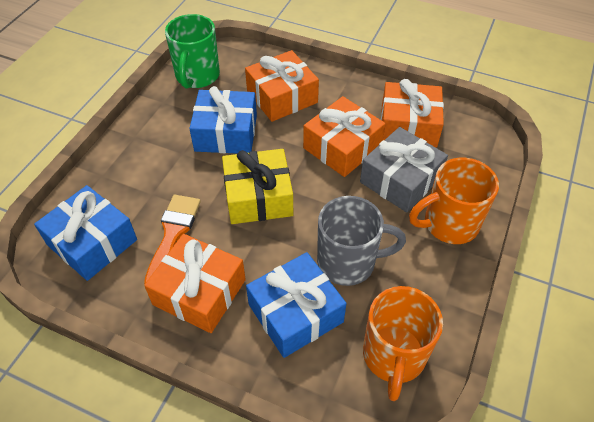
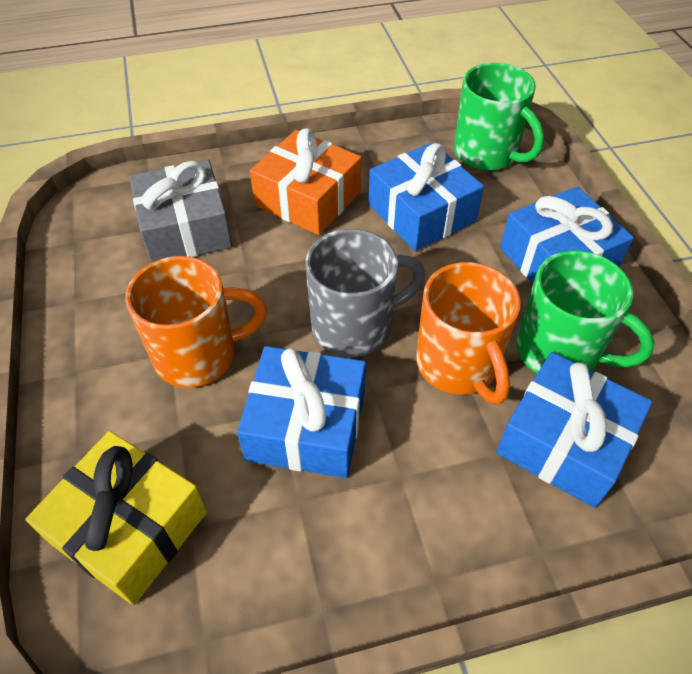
blue gift: 3 -> 4
green mug: 1 -> 2
orange brush: 1 -> 0
orange gift: 4 -> 1

